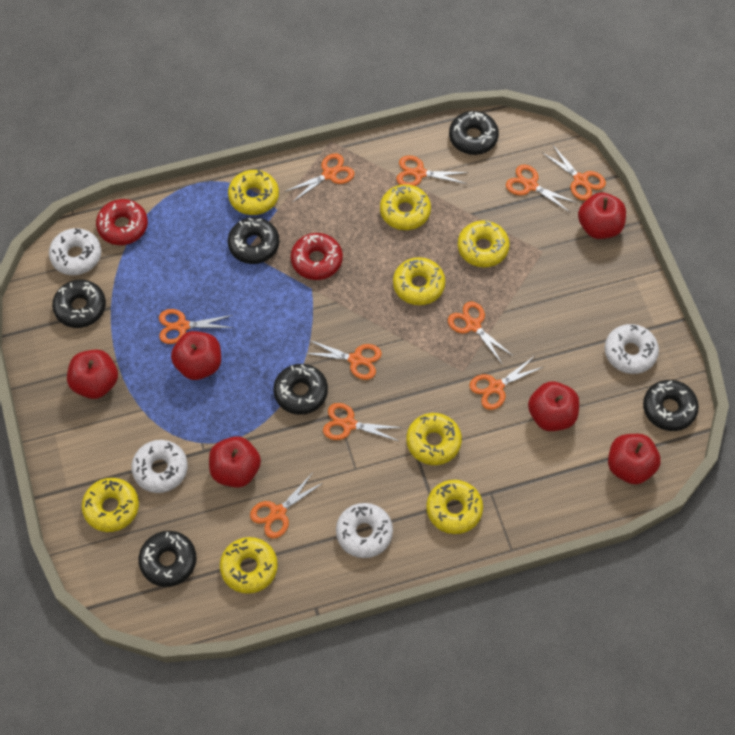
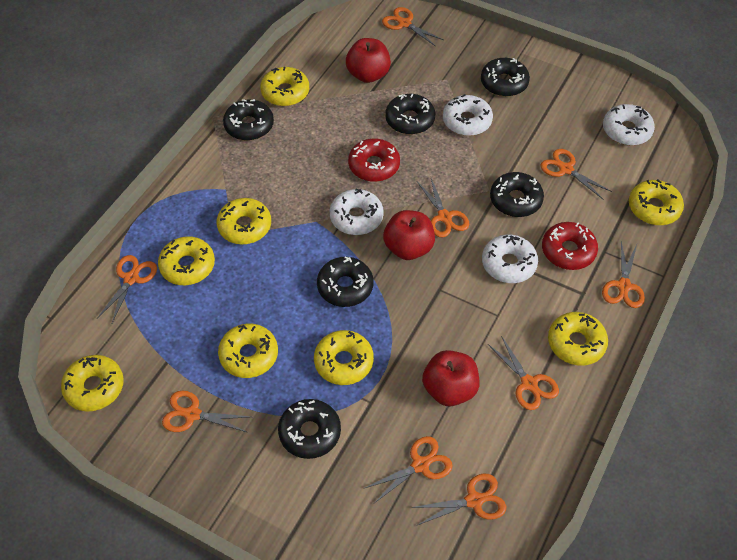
orange scissors: 10 -> 9
red apple: 6 -> 3

